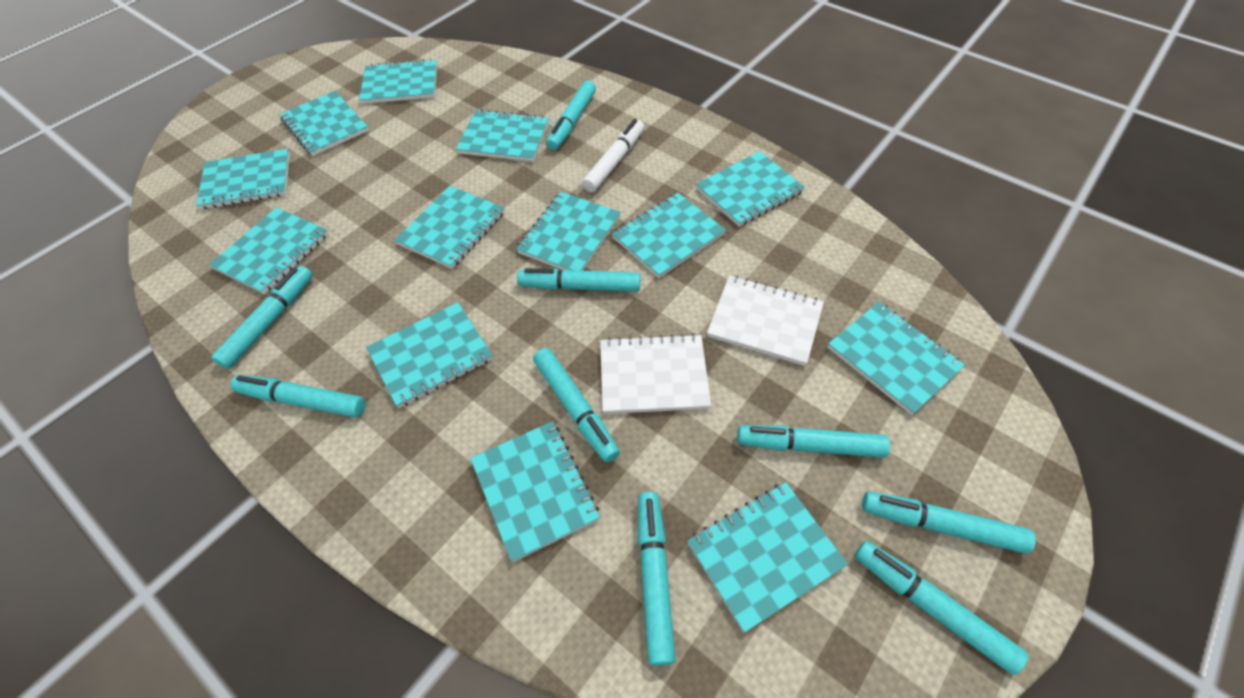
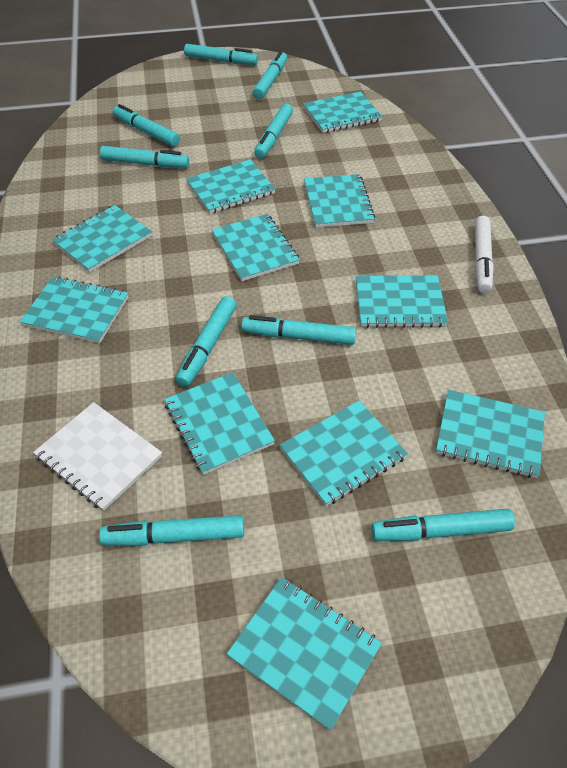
turquoise notebook: 13 -> 11
white notebook: 2 -> 1

